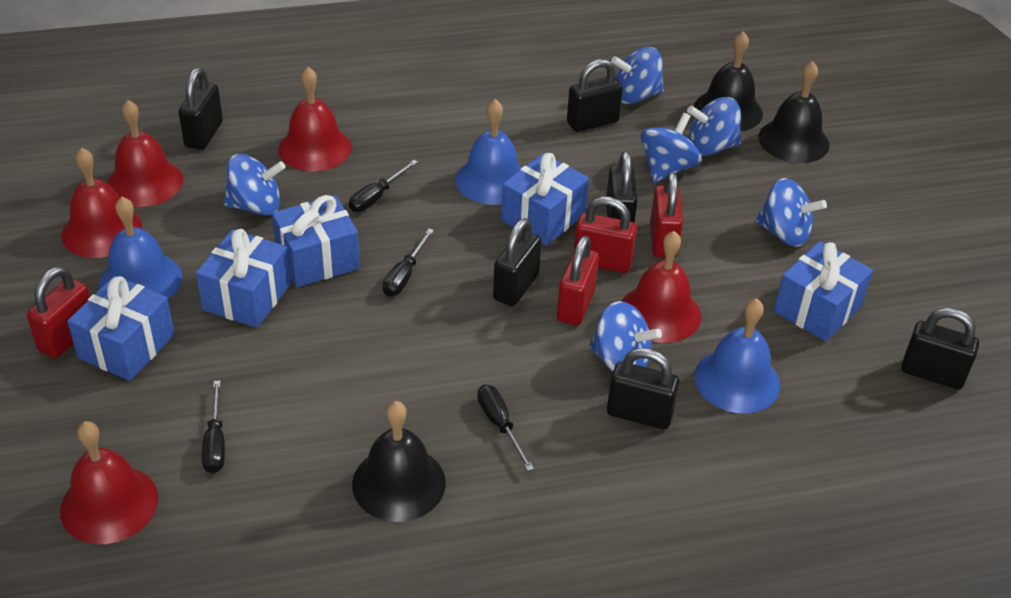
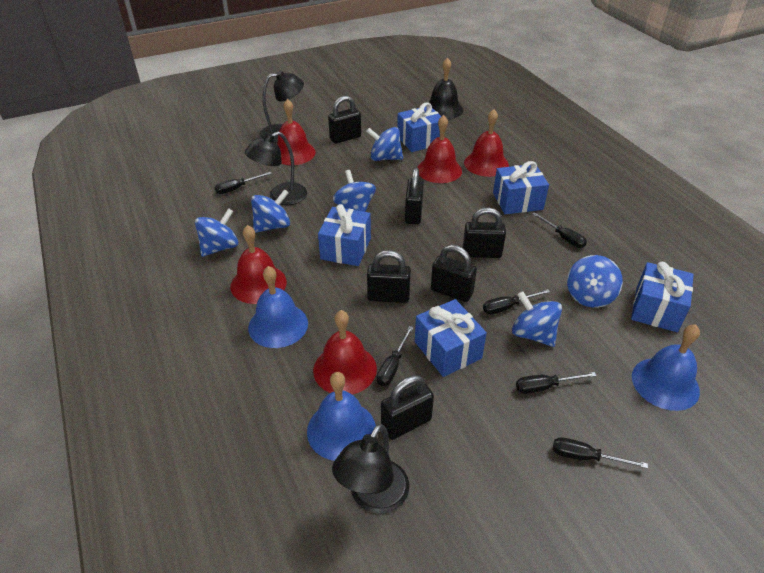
black bell: 3 -> 1
black lamp: 0 -> 3
black screwdriver: 4 -> 6
red padlock: 4 -> 0

